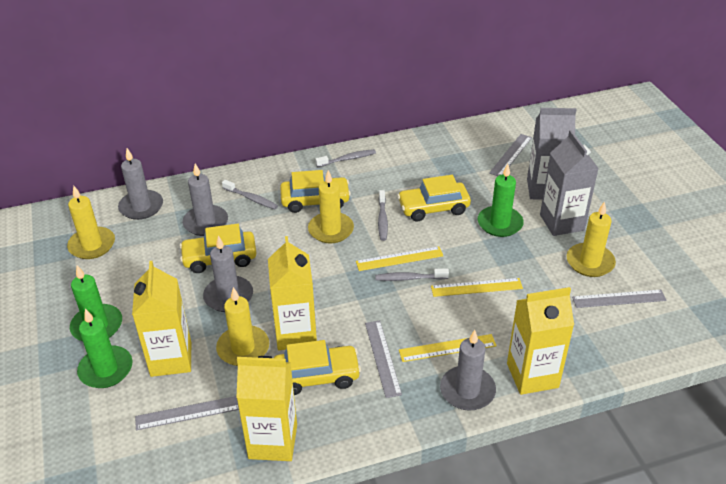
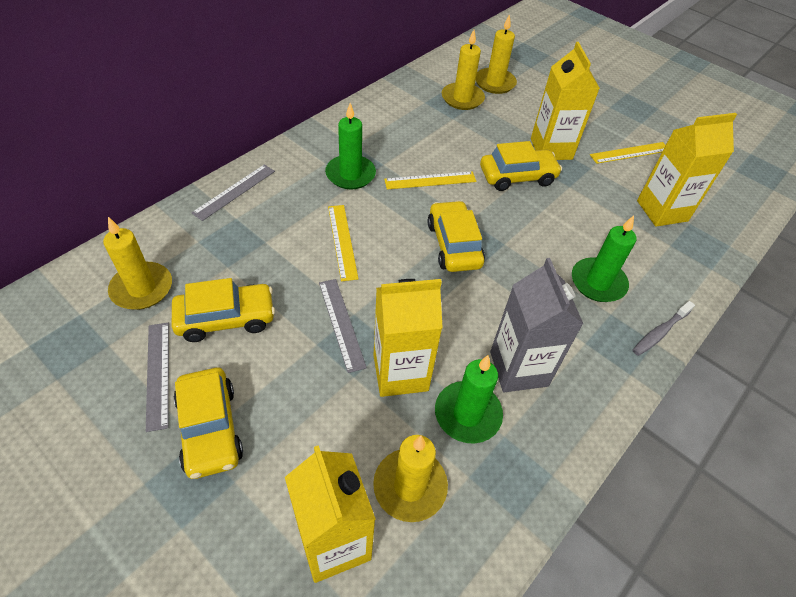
grey candle: 4 -> 0
grey carton: 2 -> 1
grey ruler: 4 -> 3
grey toothbrush: 4 -> 1

